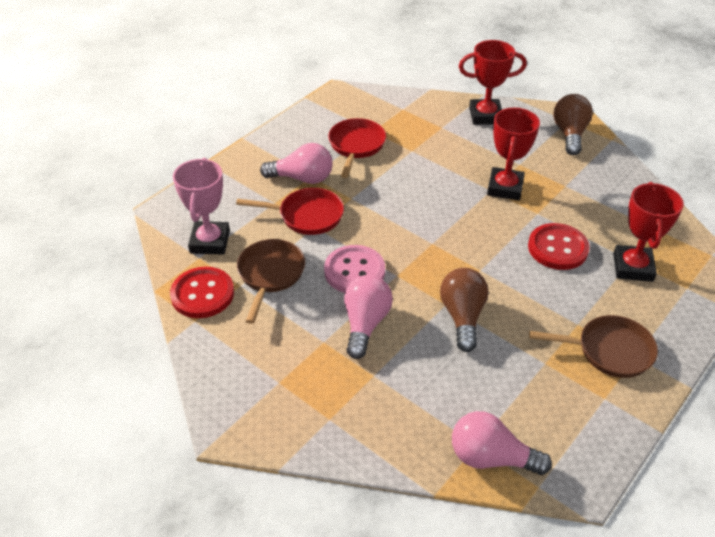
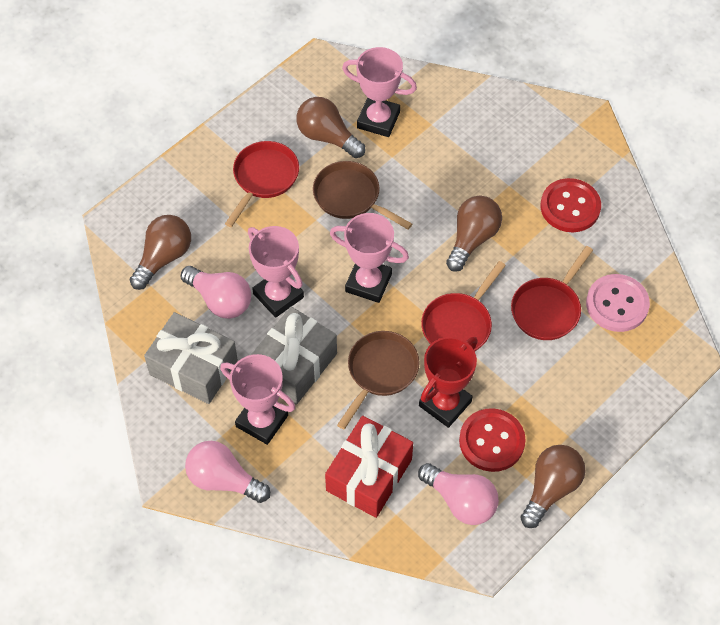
brown light bulb: 2 -> 4
grey gift: 0 -> 2
pink trophy: 1 -> 4
red gift: 0 -> 1
red pan: 2 -> 3
red trophy: 3 -> 1

